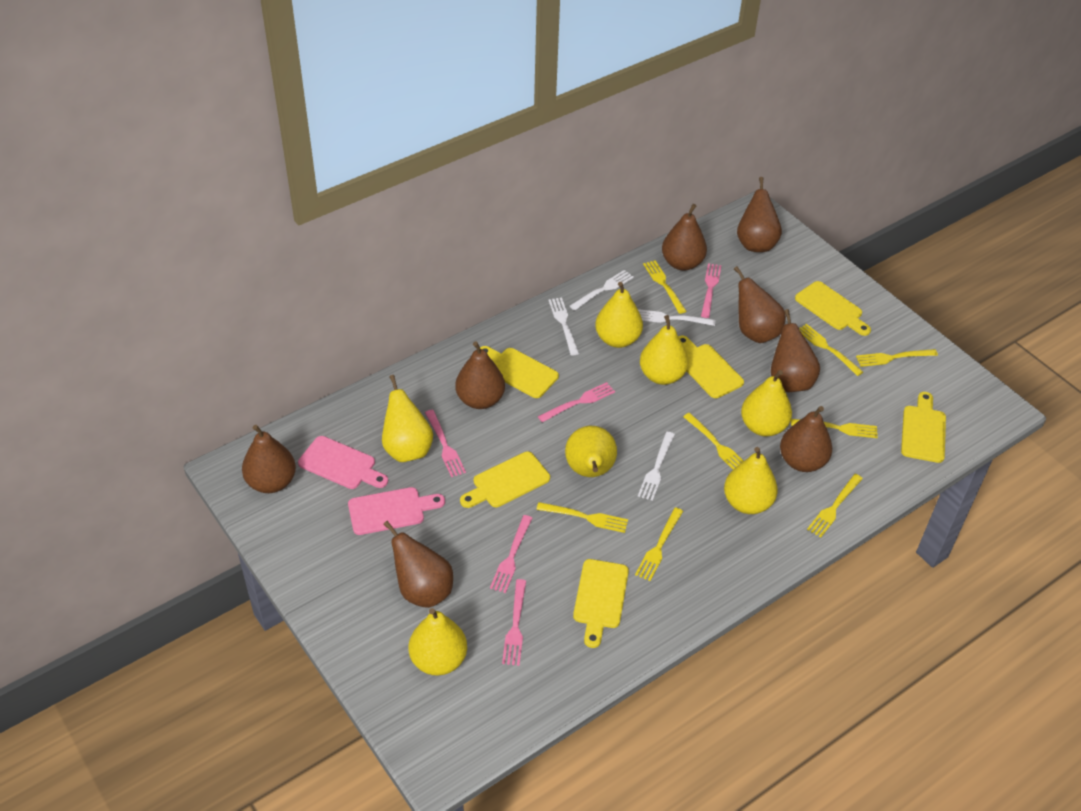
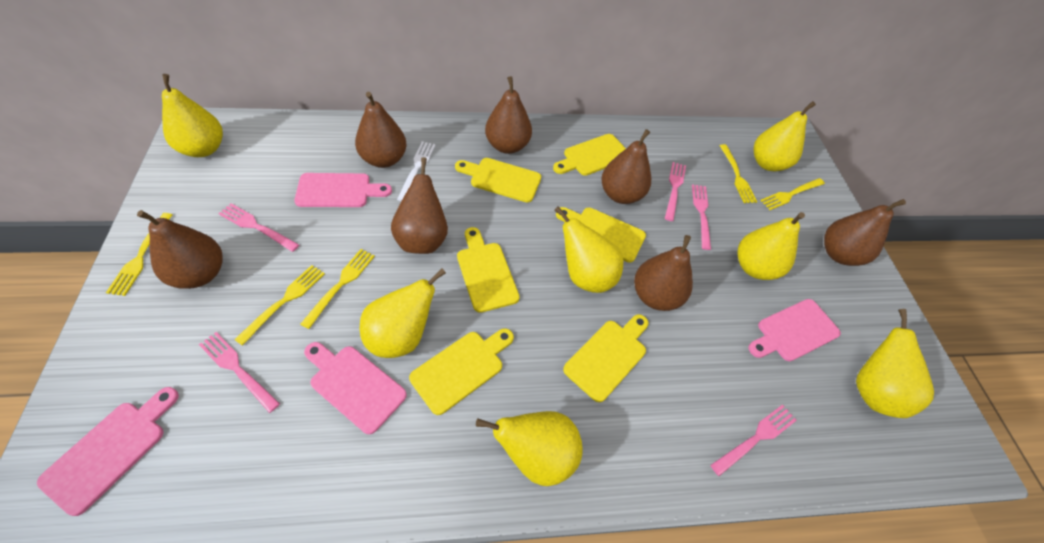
brown pear: 8 -> 7
pink cutting board: 2 -> 4
white fork: 4 -> 1
yellow fork: 8 -> 5

